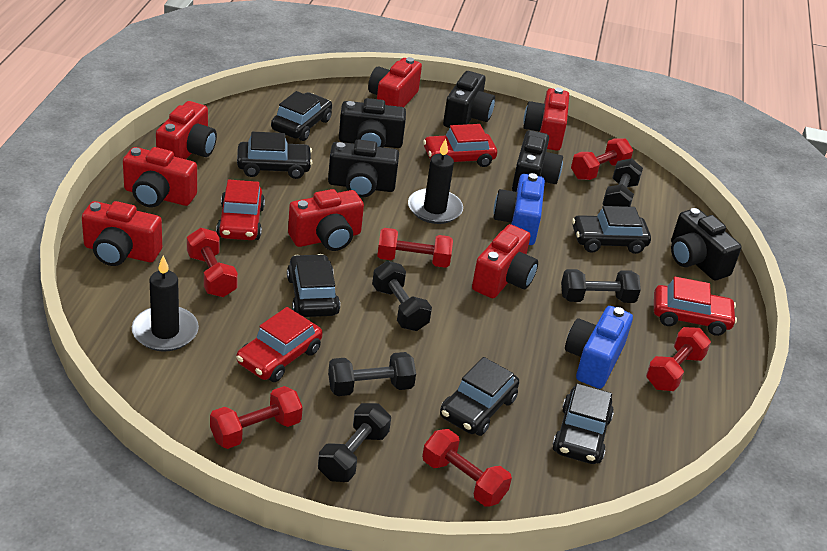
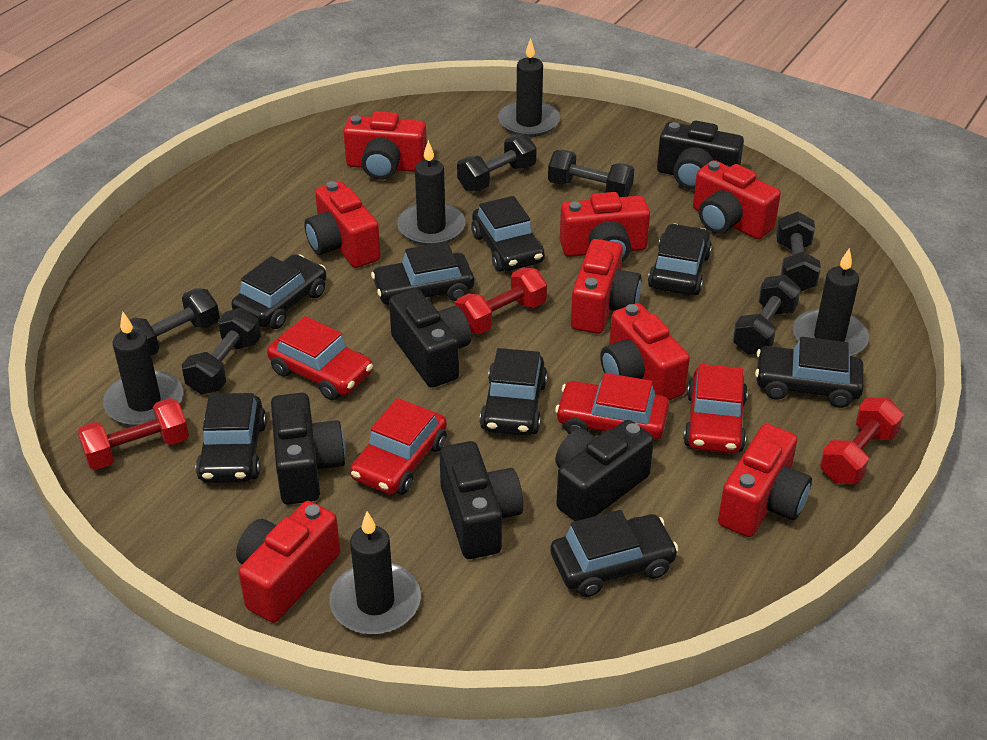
black candle: 2 -> 5
black car: 6 -> 8
black dumbbell: 5 -> 6
blue camera: 2 -> 0
red camera: 7 -> 8
red dumbbell: 6 -> 3

